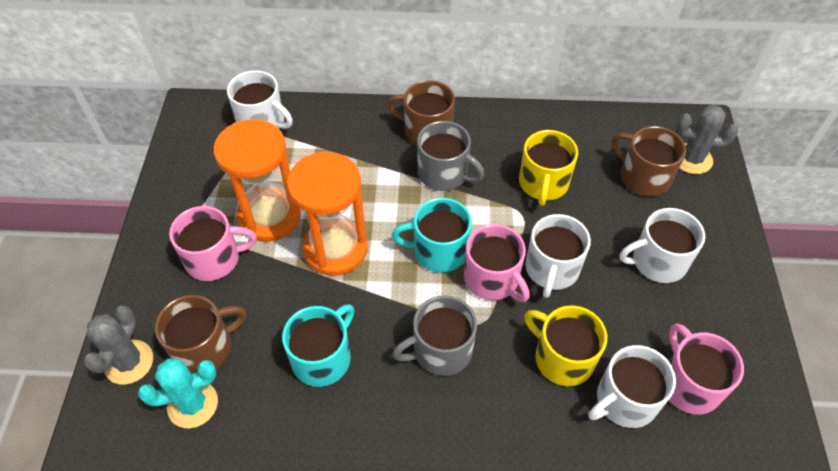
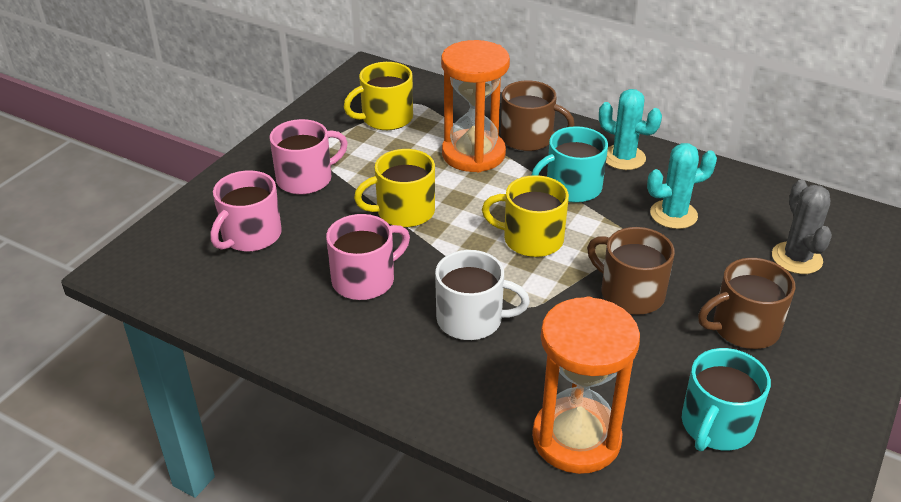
grey cactus: 2 -> 1
grey mug: 2 -> 0
turquoise cactus: 1 -> 2
white mug: 4 -> 1
yellow mug: 2 -> 3

